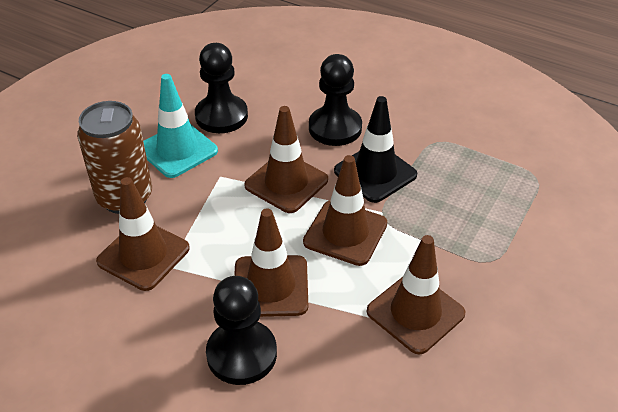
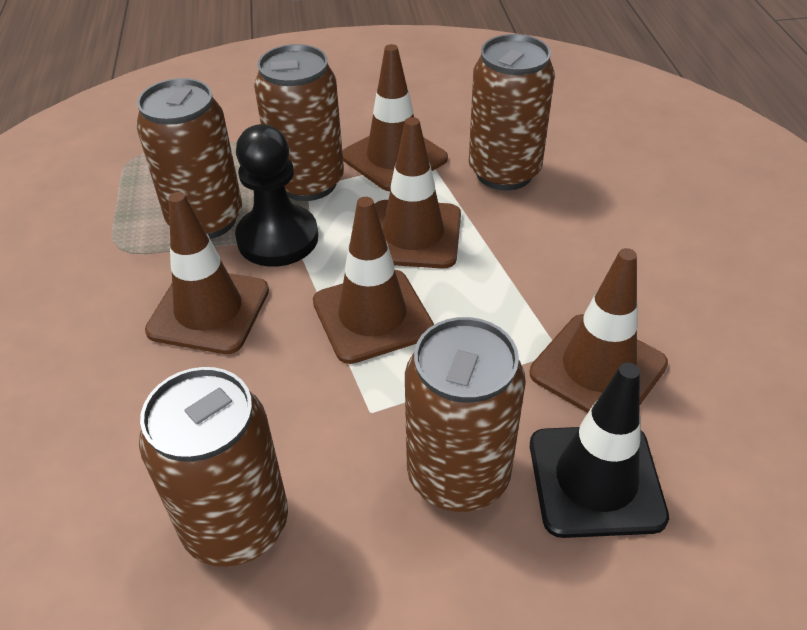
black pawn: 3 -> 1
brown can: 1 -> 5
turquoise traffic cone: 1 -> 0

